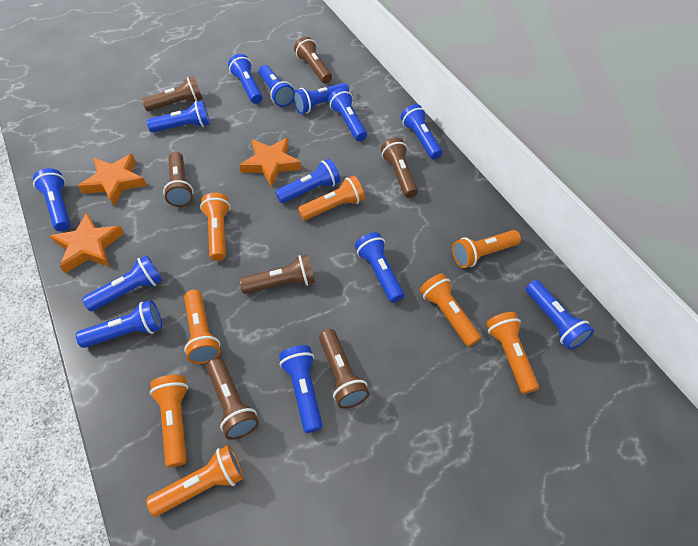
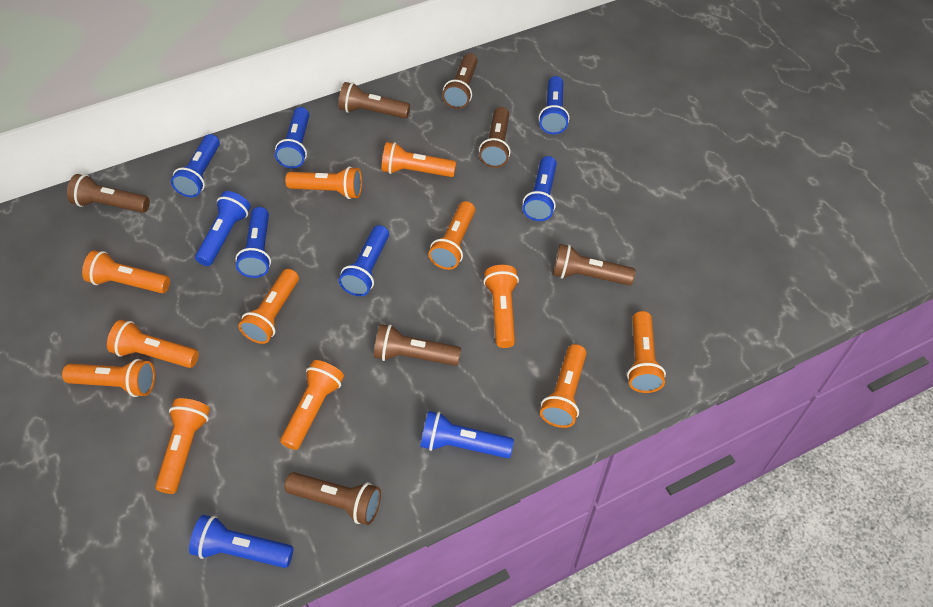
blue flashlight: 13 -> 9
orange flashlight: 8 -> 12
orange star: 3 -> 0

